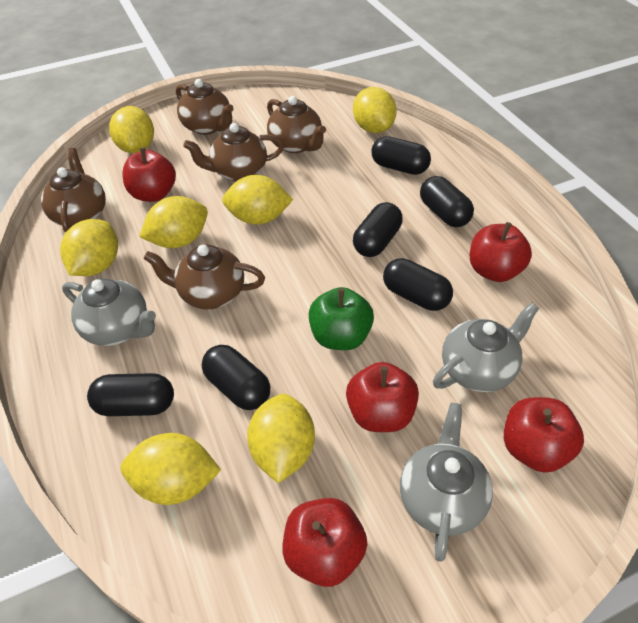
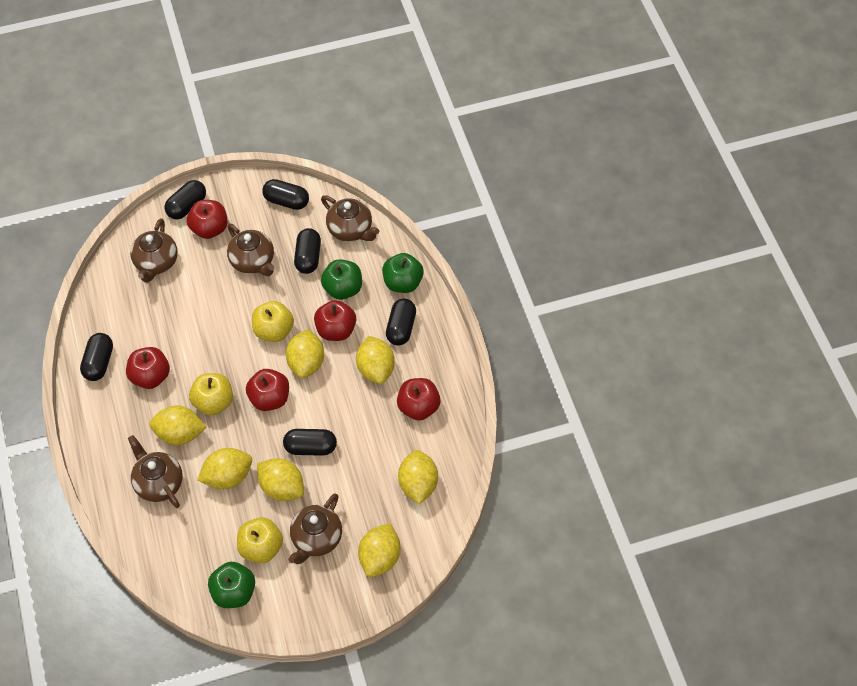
green apple: 1 -> 3
grey teapot: 3 -> 0
yellow apple: 0 -> 3

